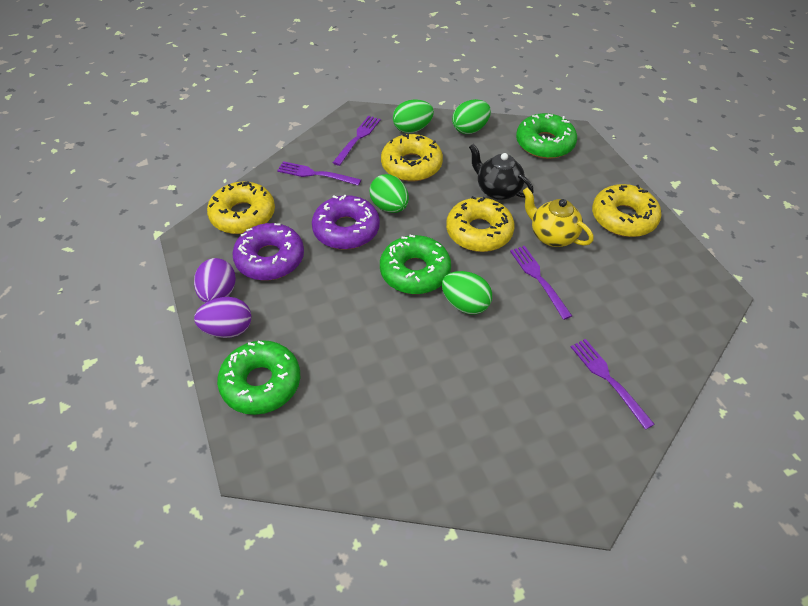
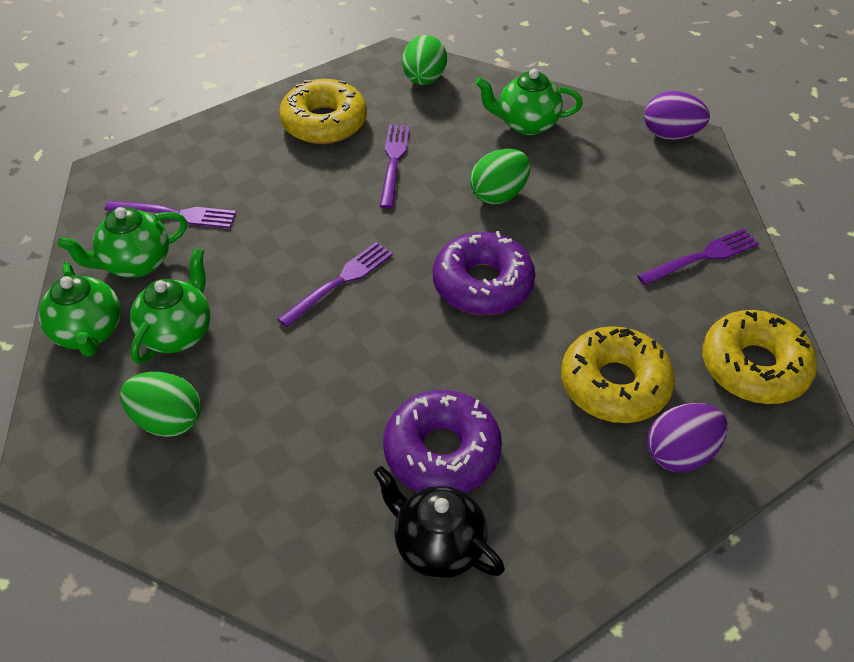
green donut: 3 -> 0
green egg: 4 -> 3
green teapot: 0 -> 4
yellow donut: 4 -> 3
yellow teapot: 1 -> 0

